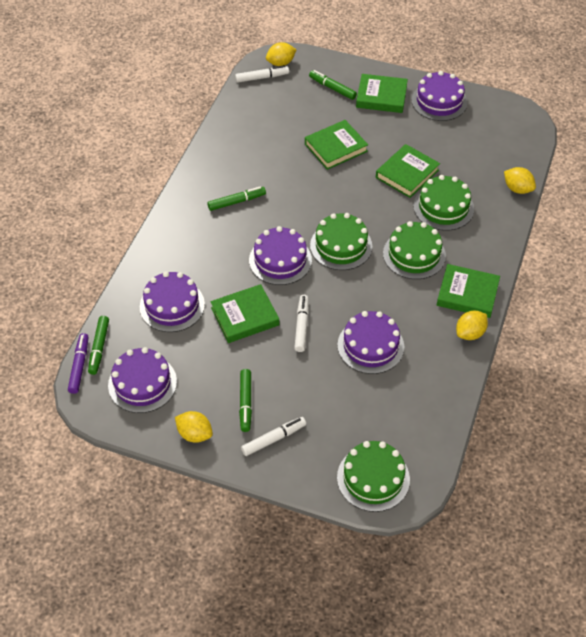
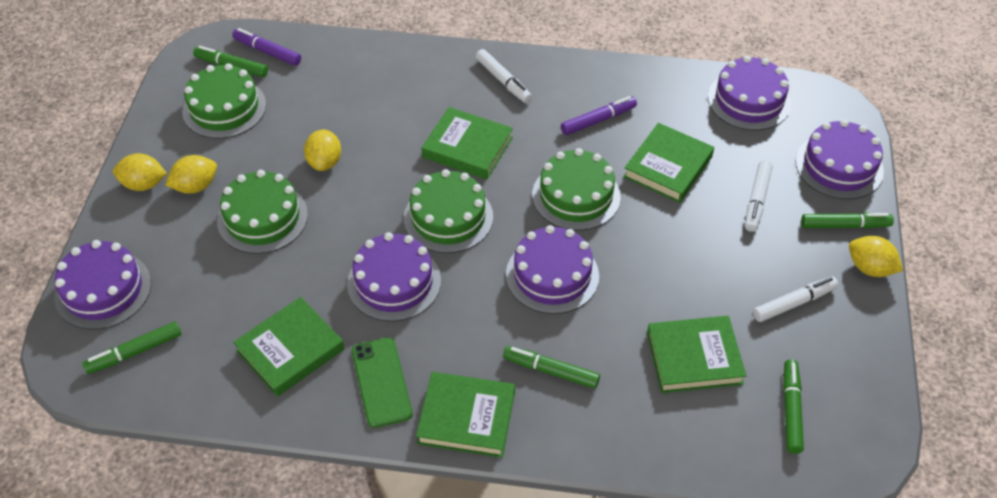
green marker: 4 -> 5
green phone: 0 -> 1
purple marker: 1 -> 2

